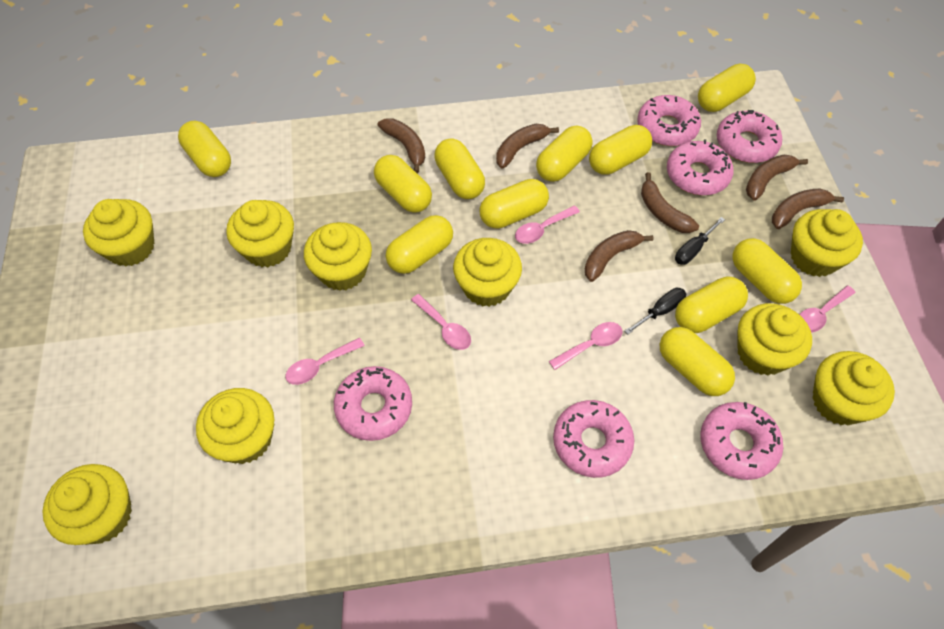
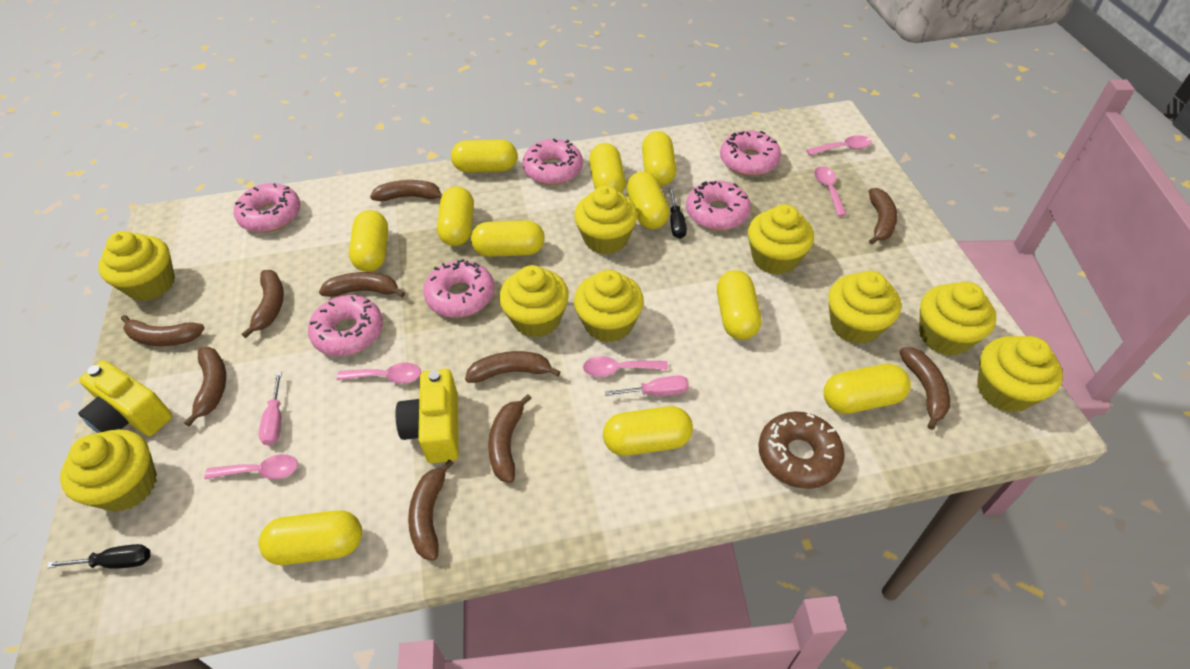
brown banana: 6 -> 10
brown donut: 0 -> 1
pink screwdriver: 0 -> 2
yellow camera: 0 -> 2

